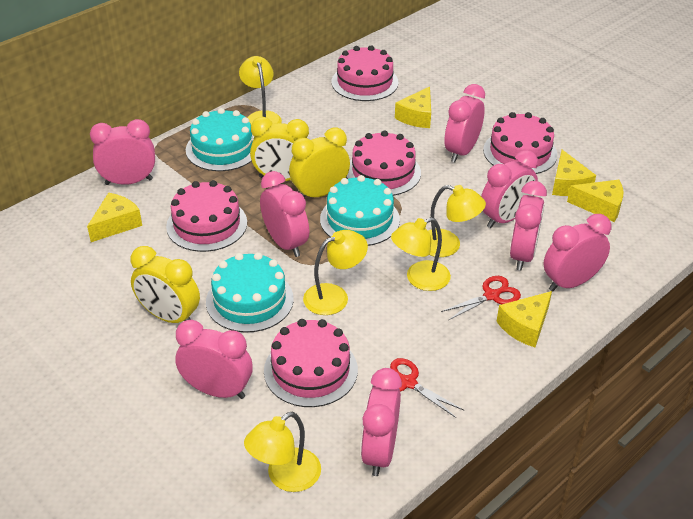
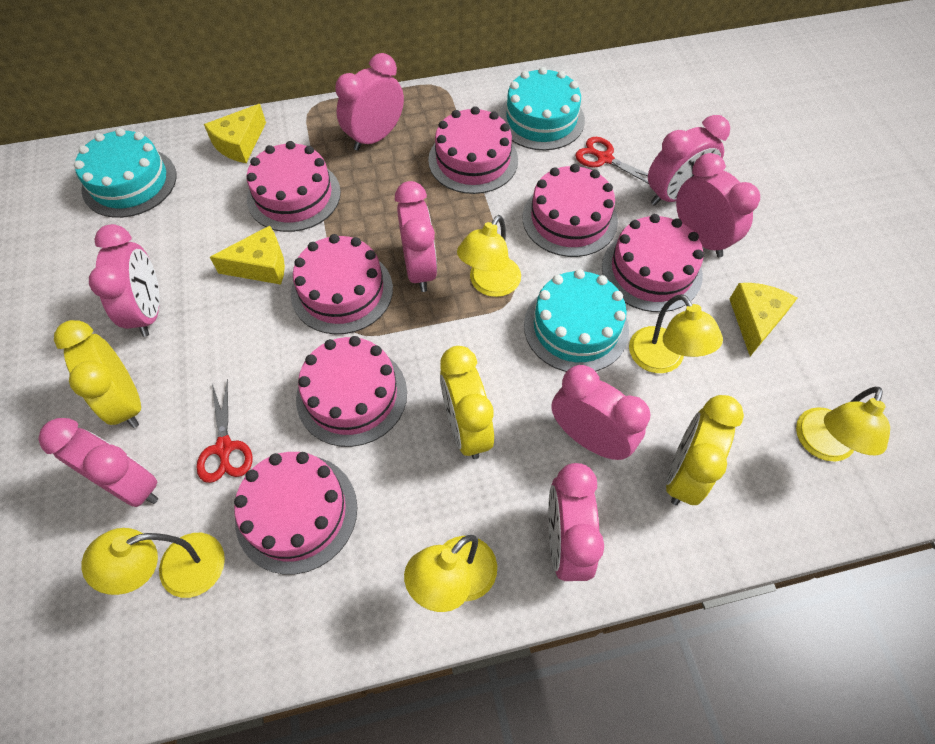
pink cake: 5 -> 7
yellow cheese: 5 -> 3

